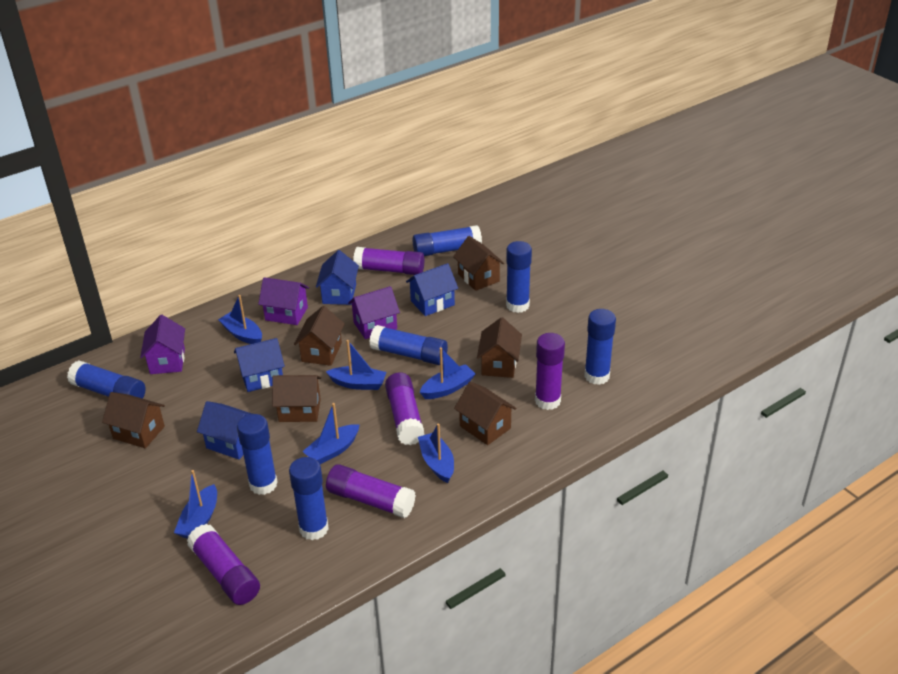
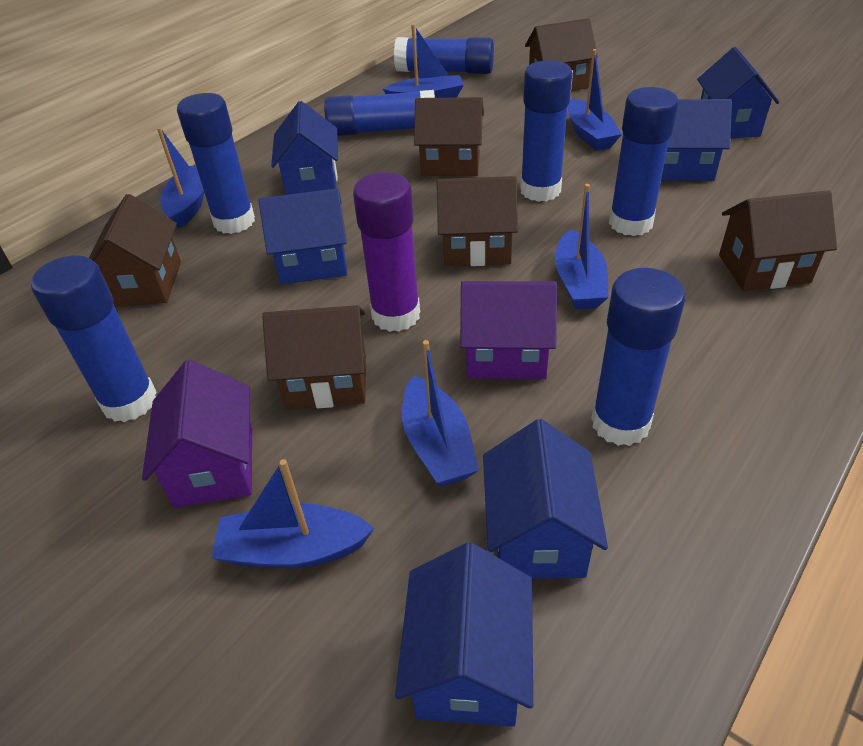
blue house: 4 -> 6
purple glue stick: 5 -> 1
purple house: 3 -> 2

